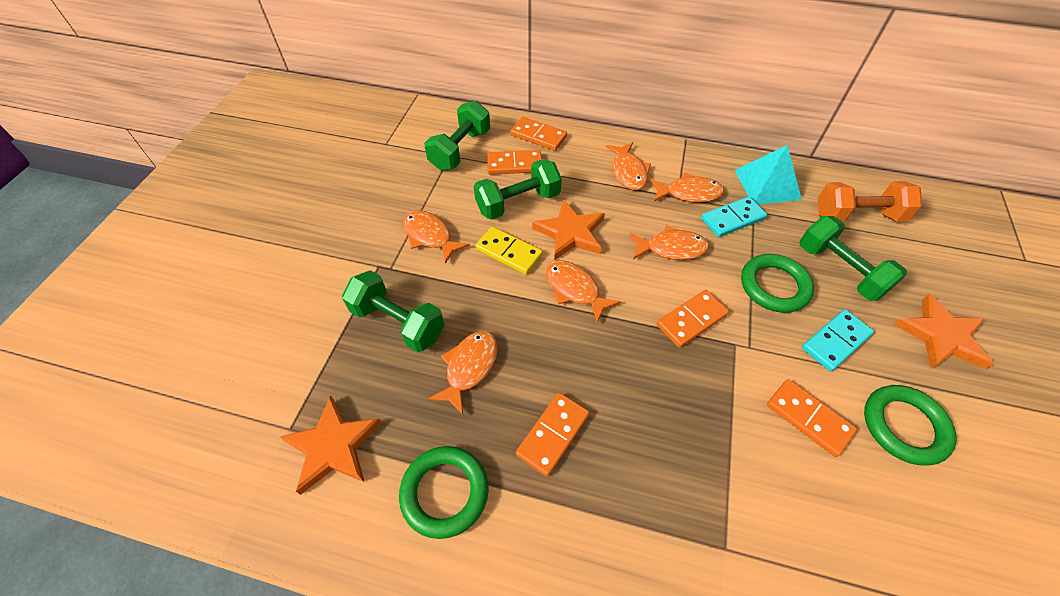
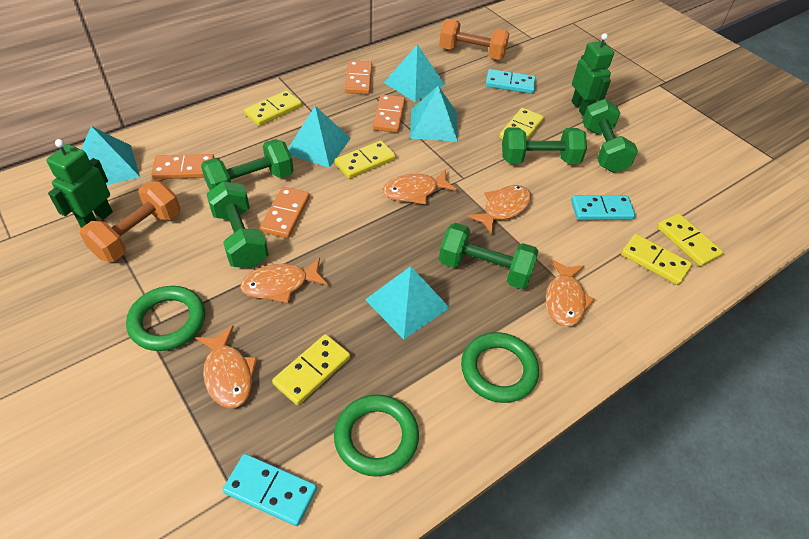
green dumbbell: 4 -> 5
green robot: 0 -> 2
orange domino: 5 -> 4
orange dumbbell: 1 -> 2
orange fish: 6 -> 5
orange star: 3 -> 0
turquoise domino: 2 -> 3
turquoise pyramid: 1 -> 5
yellow domino: 1 -> 6

